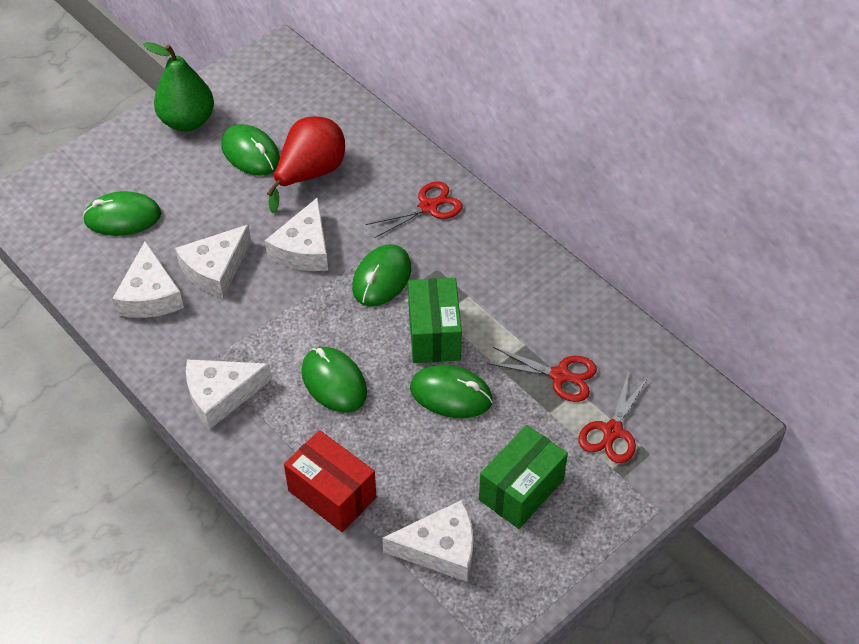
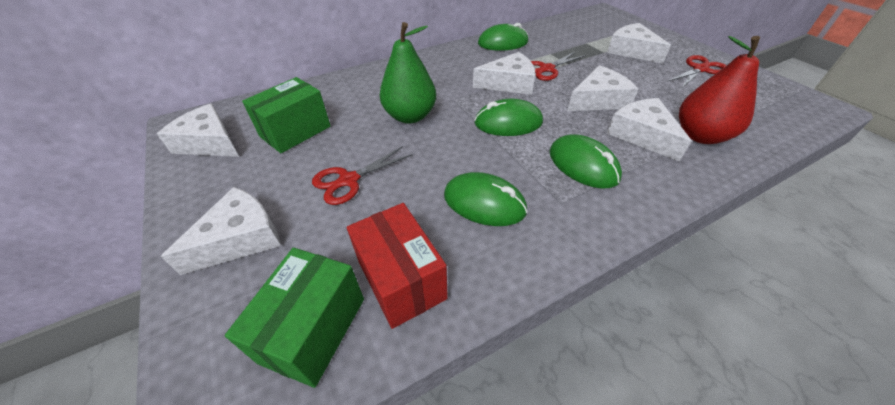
green mouse: 5 -> 4
white cheese: 5 -> 6

